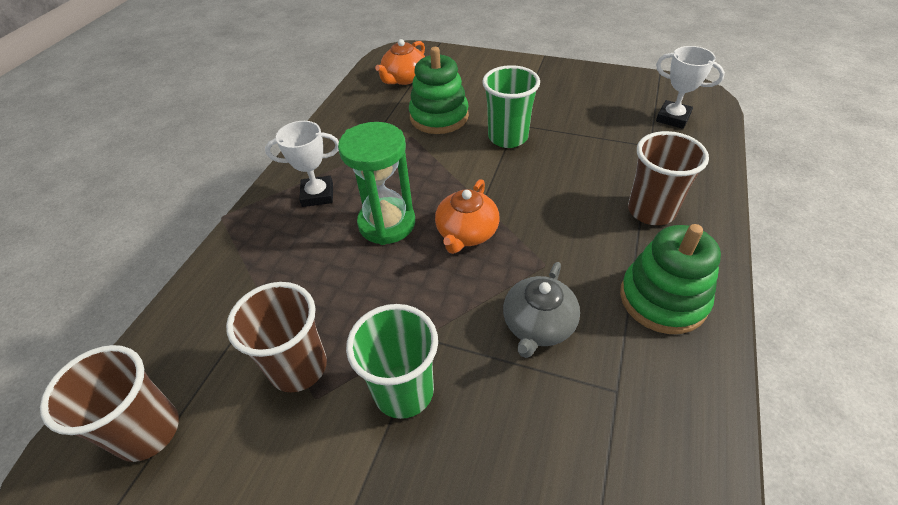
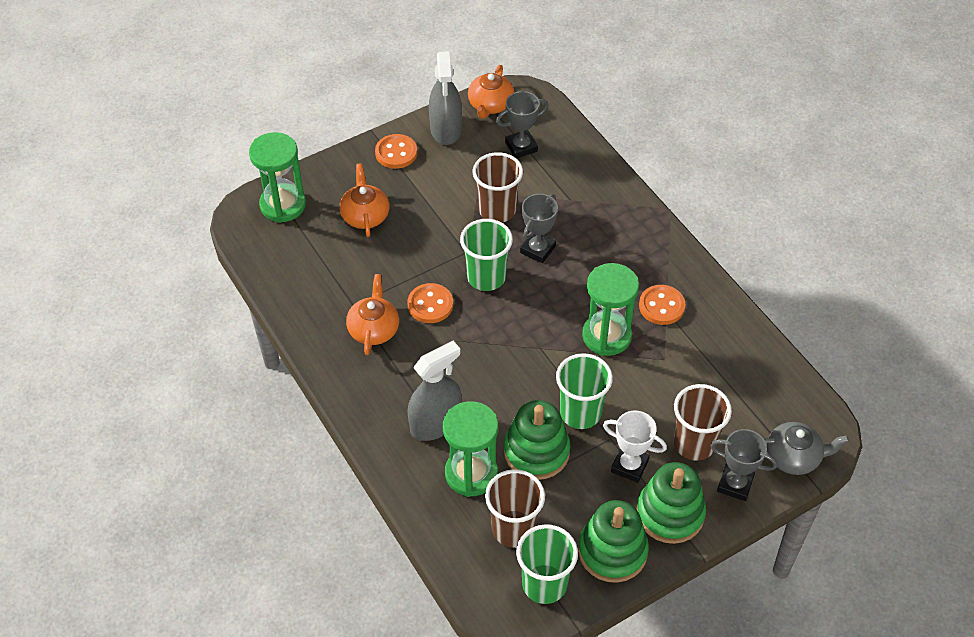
green cup: 2 -> 3
green hourglass: 1 -> 3
green stacking toy: 2 -> 3
grey spray bottle: 0 -> 2
grey trophy: 0 -> 3
orange button: 0 -> 3
orange teapot: 2 -> 3
white trophy: 2 -> 1

